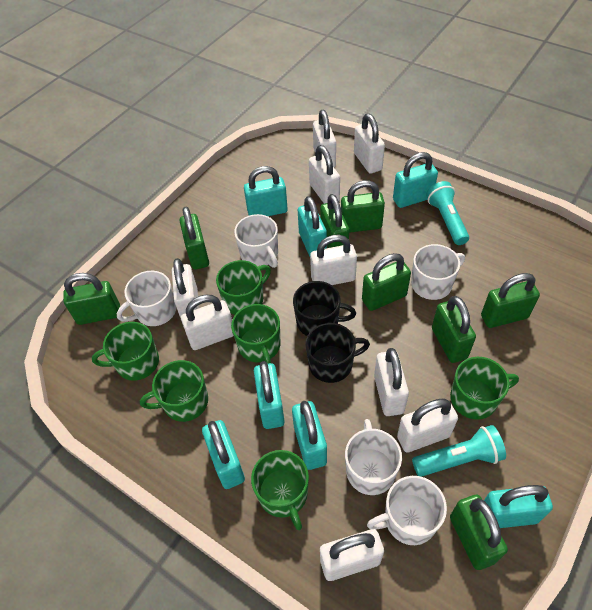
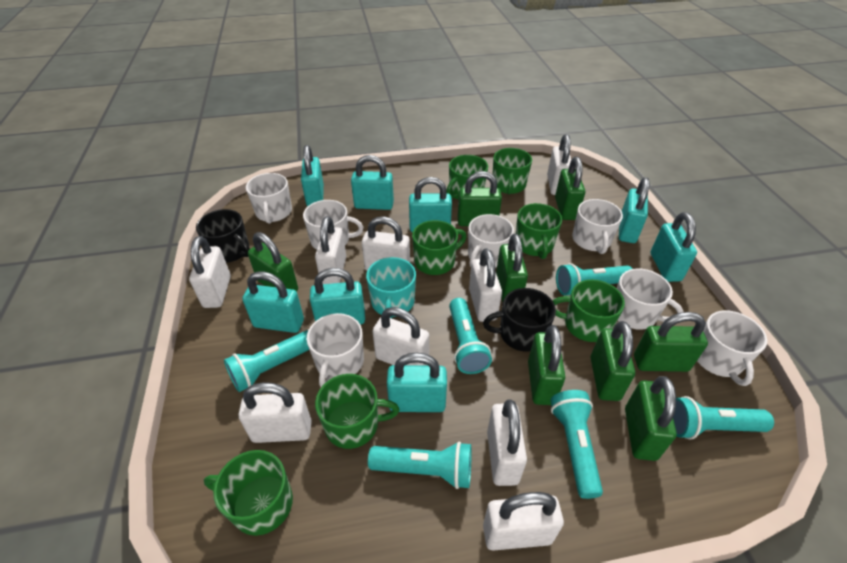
green mug: 6 -> 7
turquoise flashlight: 2 -> 6
turquoise mug: 0 -> 1
turquoise padlock: 7 -> 8
white mug: 5 -> 7

